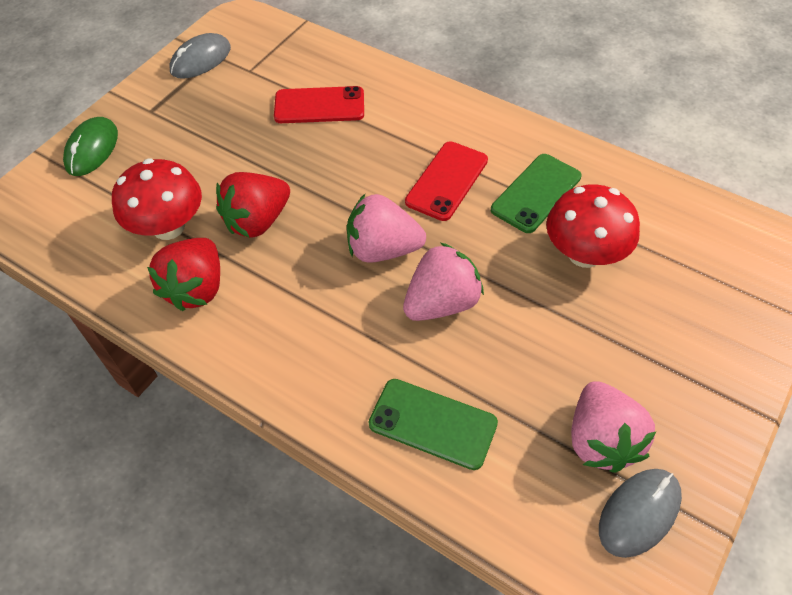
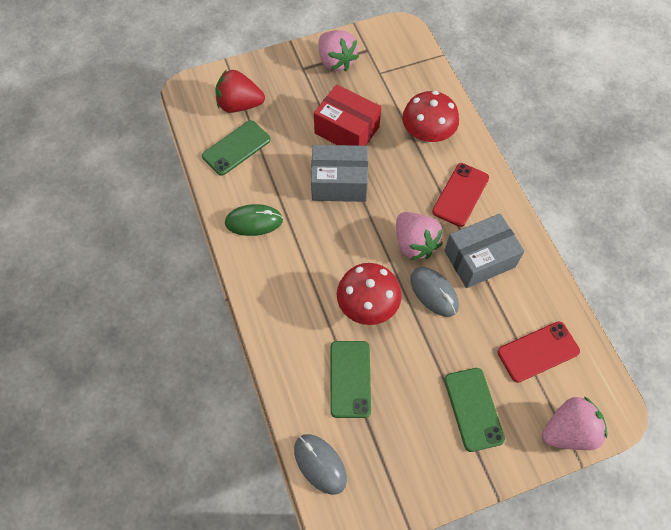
green phone: 2 -> 3
grey box: 0 -> 2
red box: 0 -> 1
red strawberry: 2 -> 1

